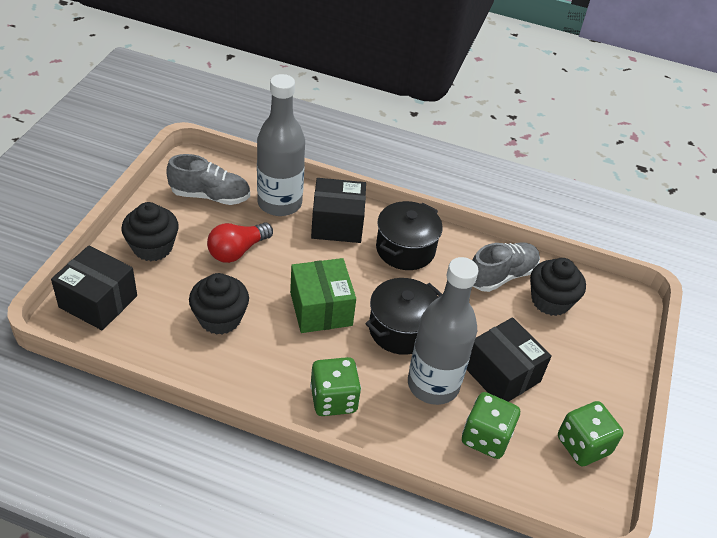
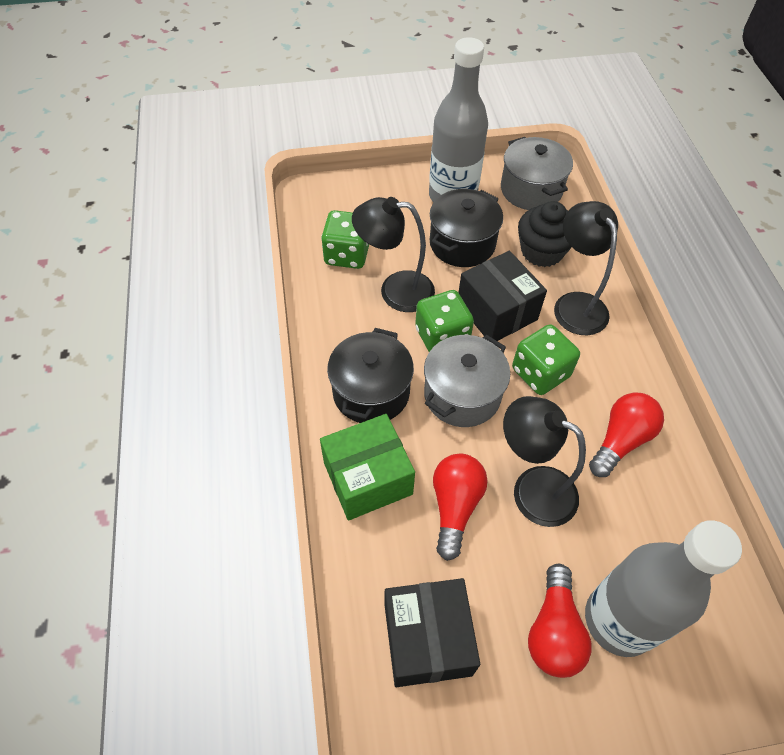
black box: 3 -> 2
black cupcake: 3 -> 1
black lamp: 0 -> 3
grey pot: 0 -> 2
grey shoe: 2 -> 0
red light bulb: 1 -> 3

